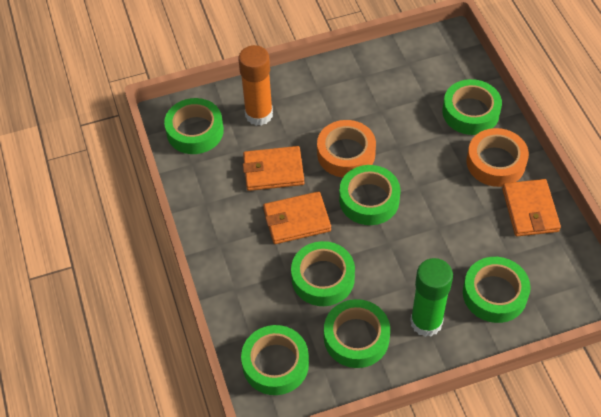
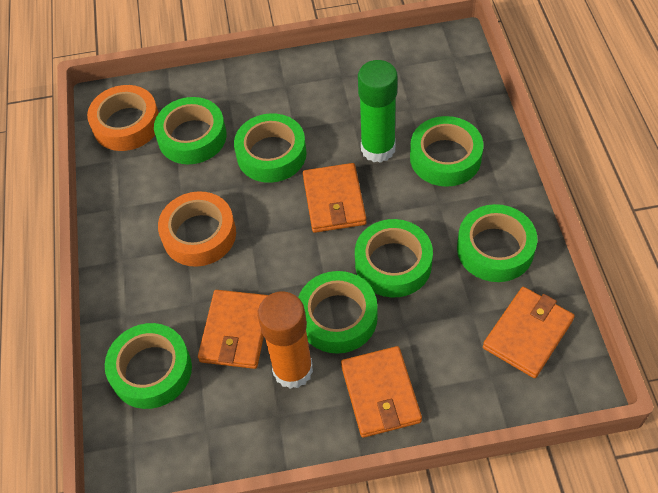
orange wallet: 3 -> 4

